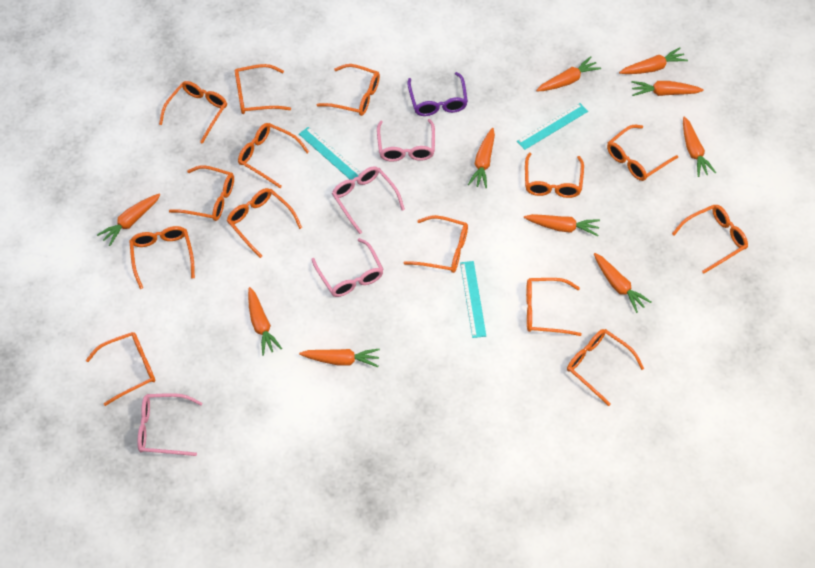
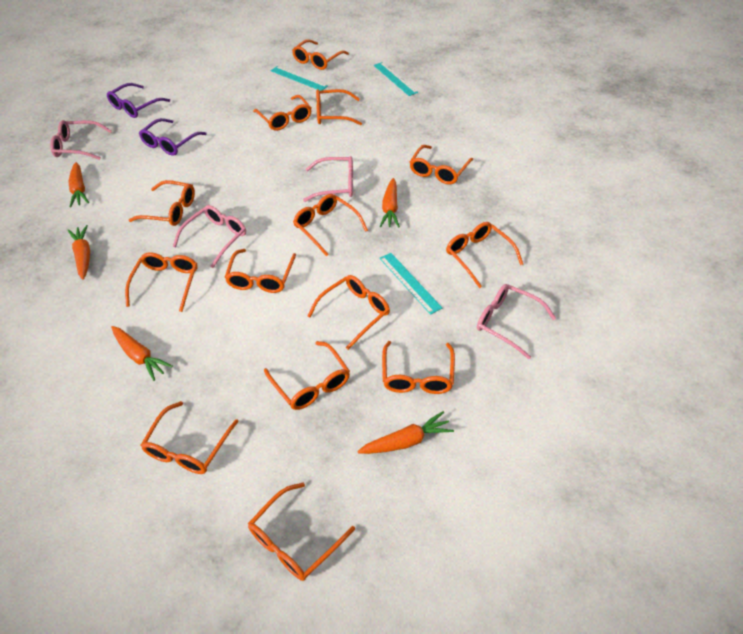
orange carrot: 10 -> 5
purple glasses: 1 -> 2

